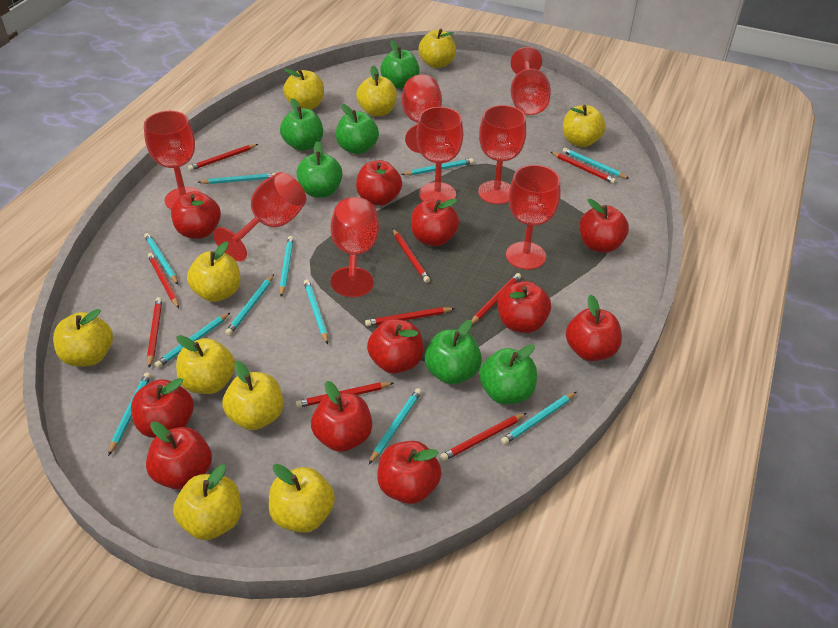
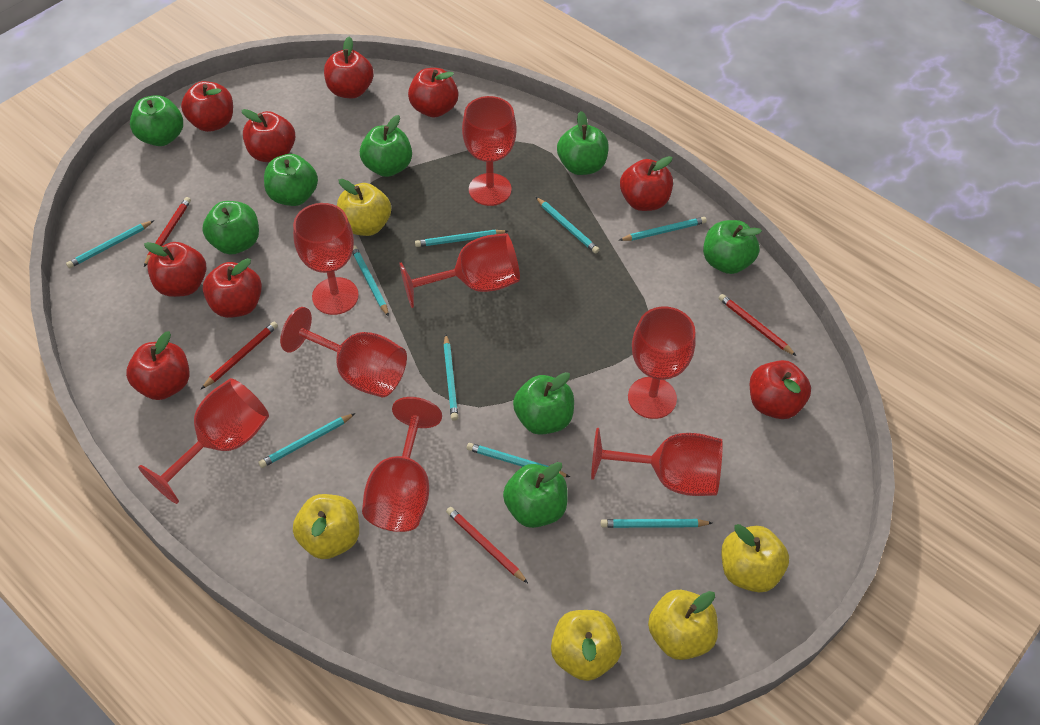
green apple: 6 -> 8
red apple: 11 -> 9
red pencil: 9 -> 4
turquoise pencil: 11 -> 9
yellow apple: 10 -> 5

